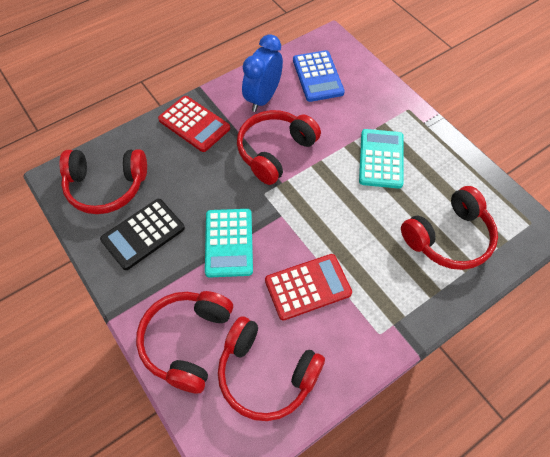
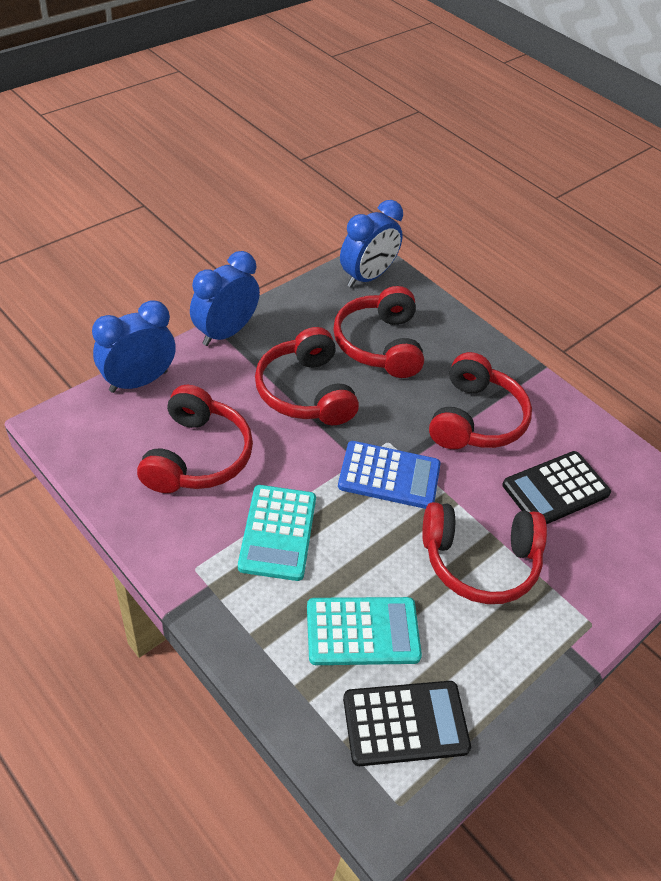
black calculator: 1 -> 2
blue clock: 1 -> 3
red calculator: 2 -> 0

